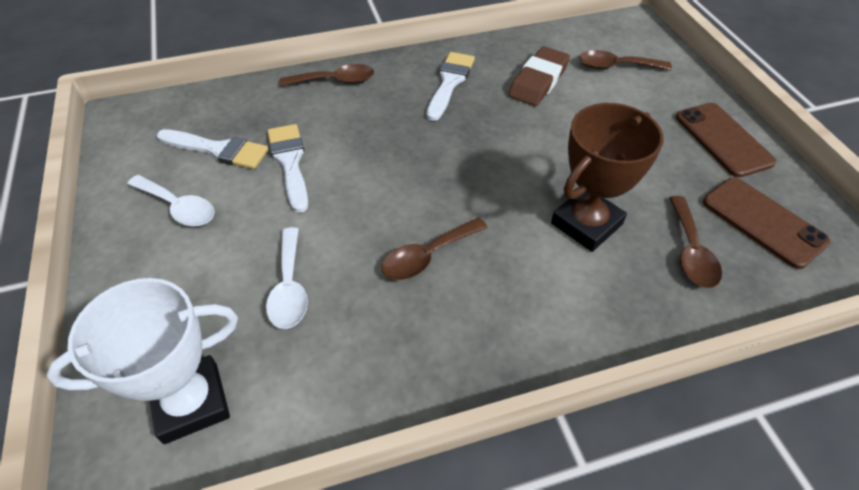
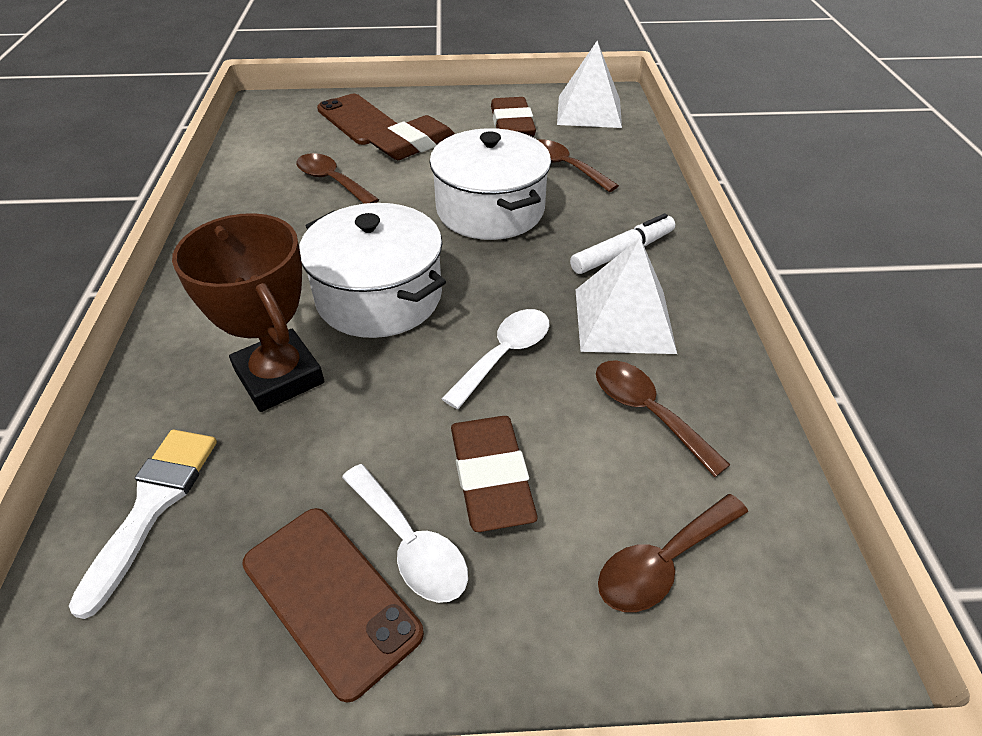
brown eraser: 1 -> 3
white brush: 3 -> 1
white marker: 0 -> 1
white pot: 0 -> 2
white pyramid: 0 -> 2
white trophy: 1 -> 0

